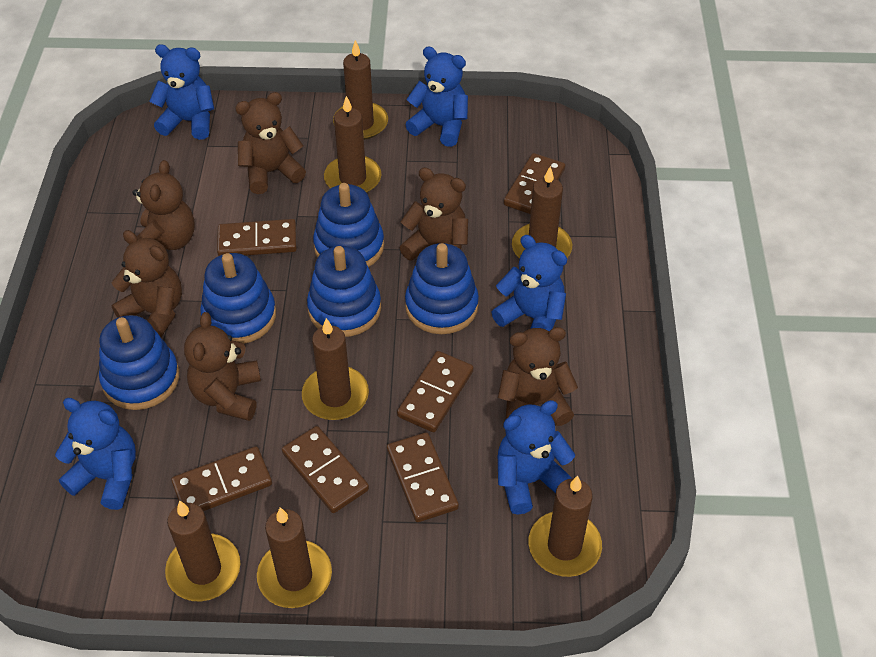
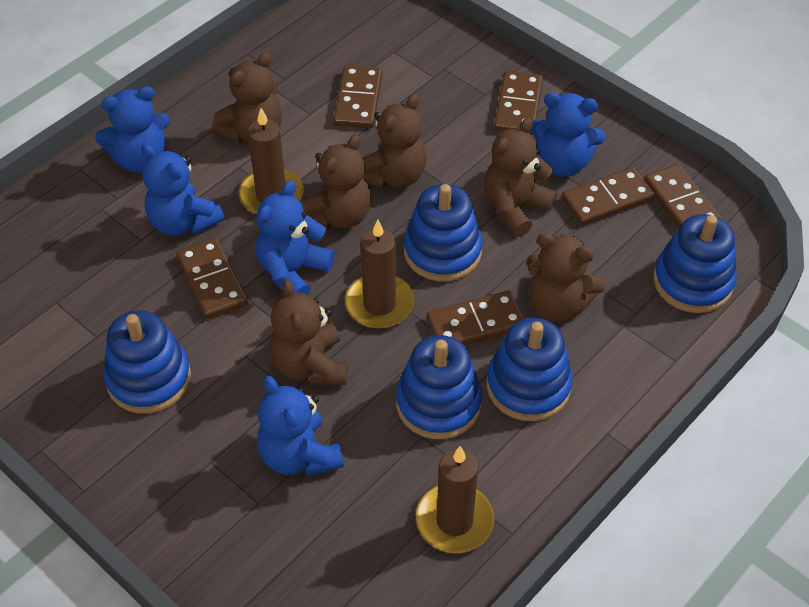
brown candle: 7 -> 3

